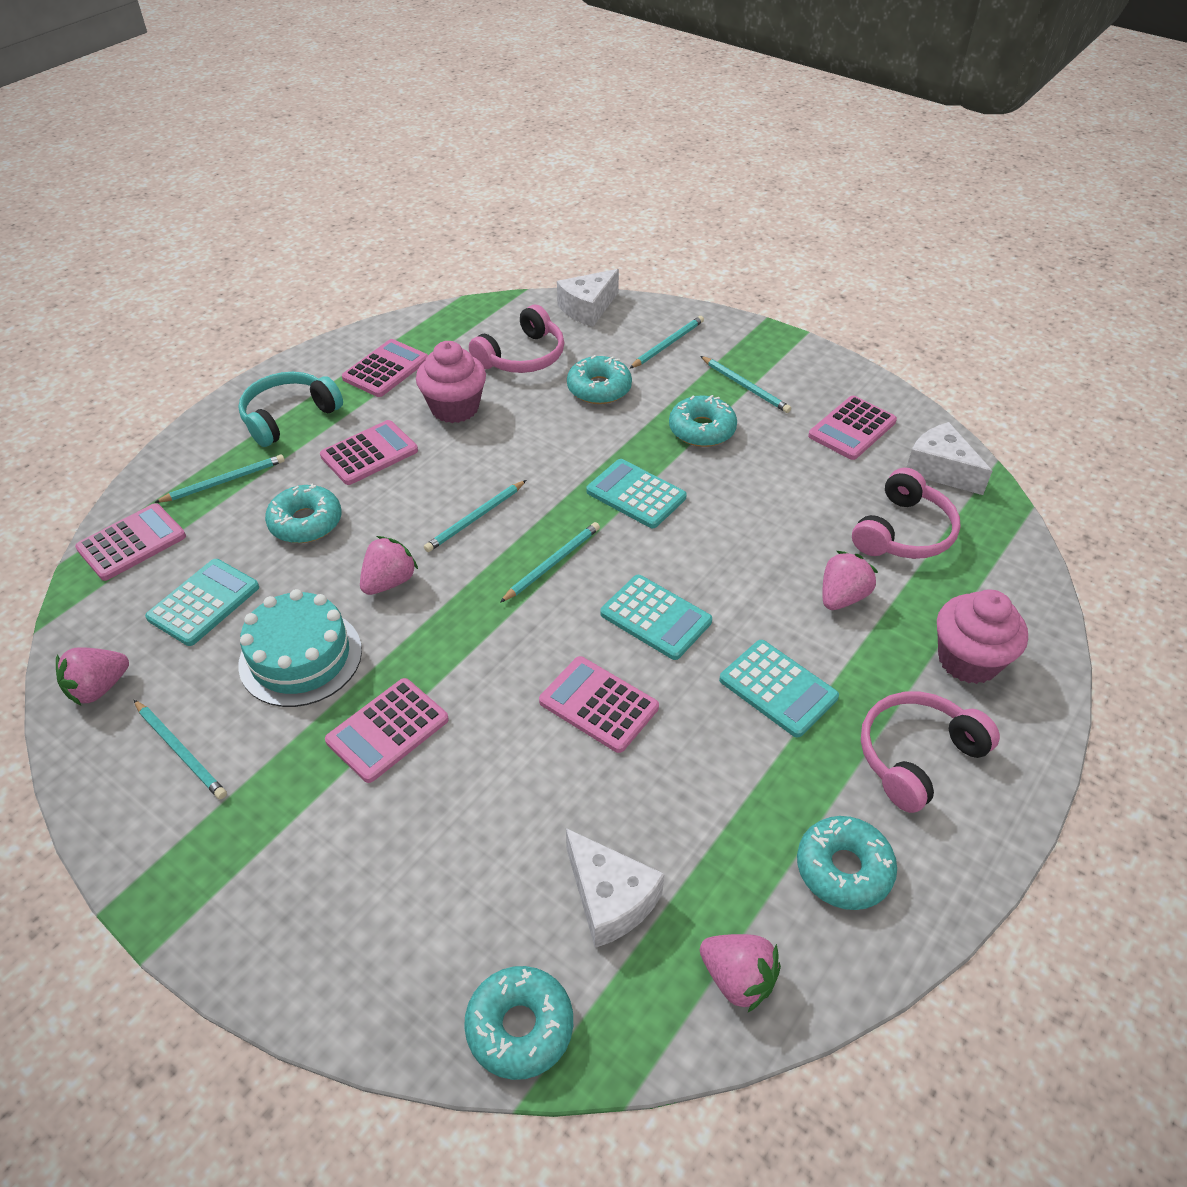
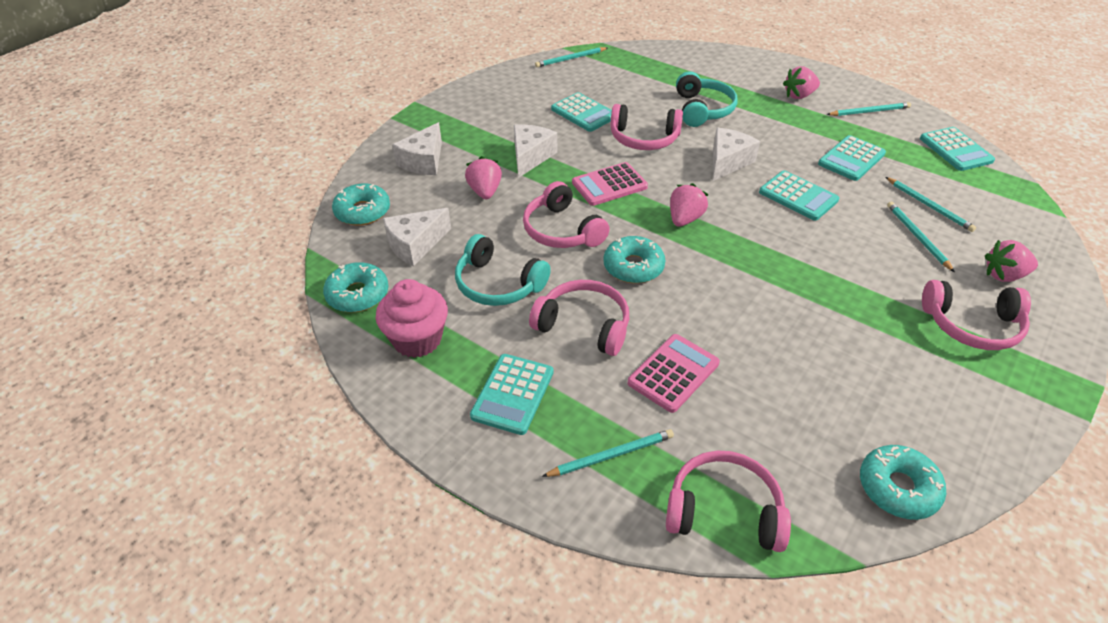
pink calculator: 6 -> 2
pink cupcake: 2 -> 1
pink headphones: 3 -> 5
turquoise cake: 1 -> 0
turquoise calculator: 4 -> 5
turquoise donut: 5 -> 4
turquoise headphones: 1 -> 2
turquoise pencil: 6 -> 5
white cheese: 3 -> 4

